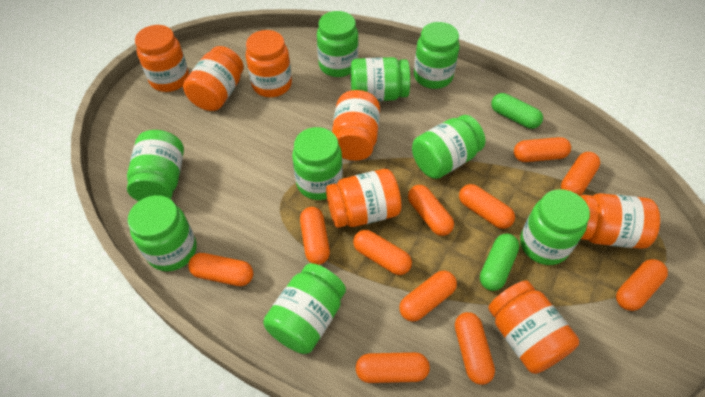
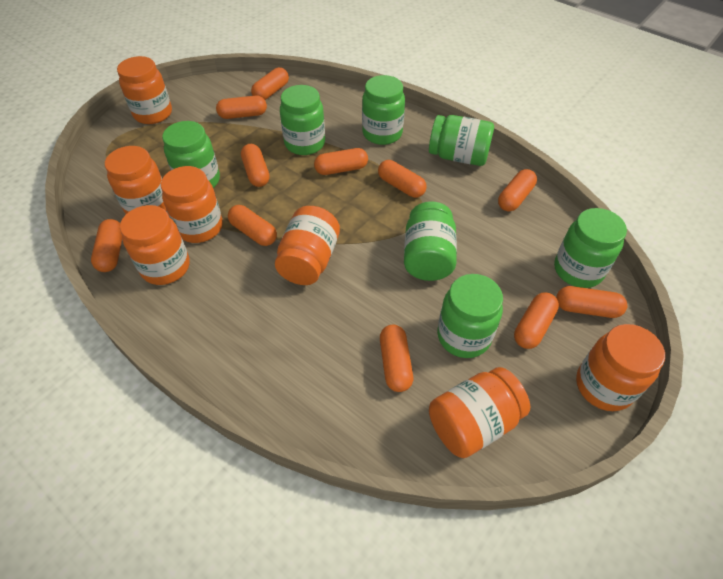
green capsule: 2 -> 0
green jar: 9 -> 7

